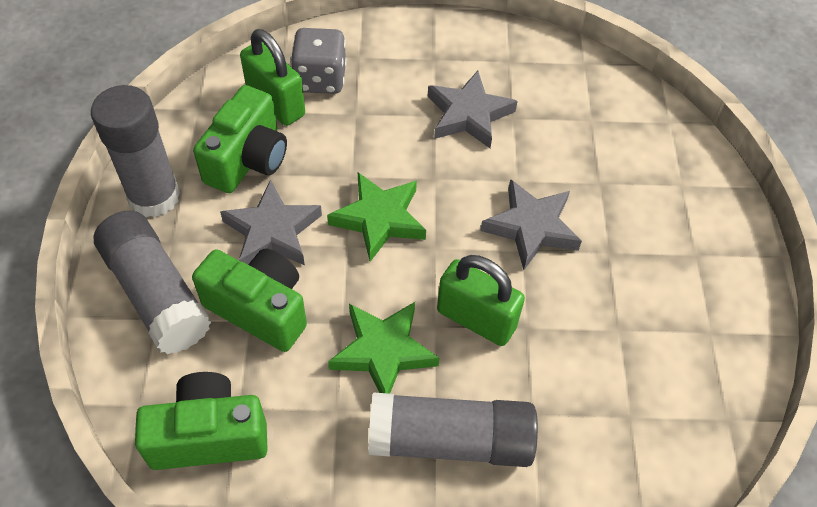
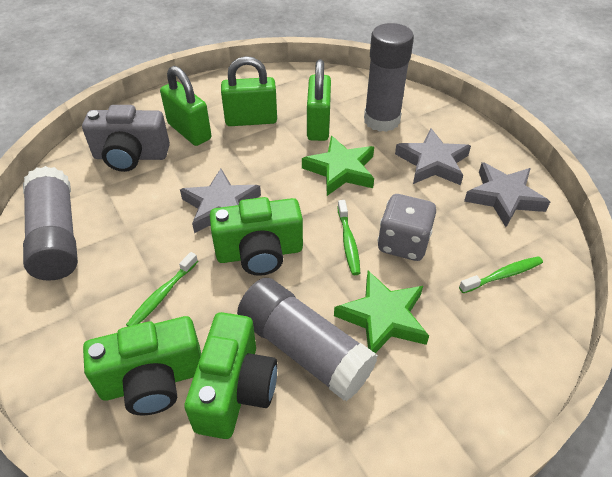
green padlock: 2 -> 3
green toothbrush: 0 -> 3
grey camera: 0 -> 1

